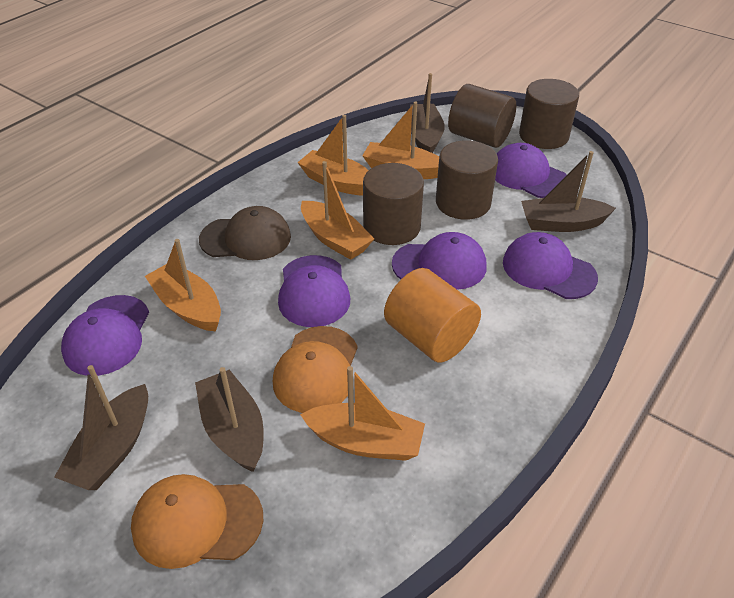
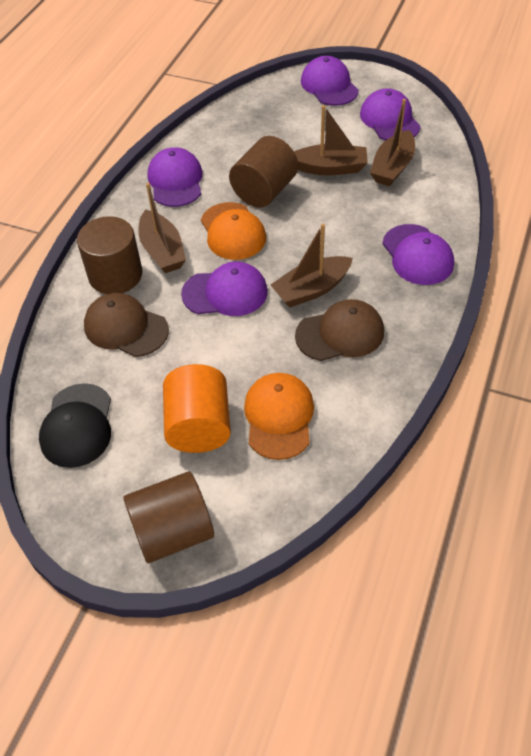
black cap: 0 -> 1
brown cap: 1 -> 2
brown cylinder: 4 -> 3
orange boat: 5 -> 0

